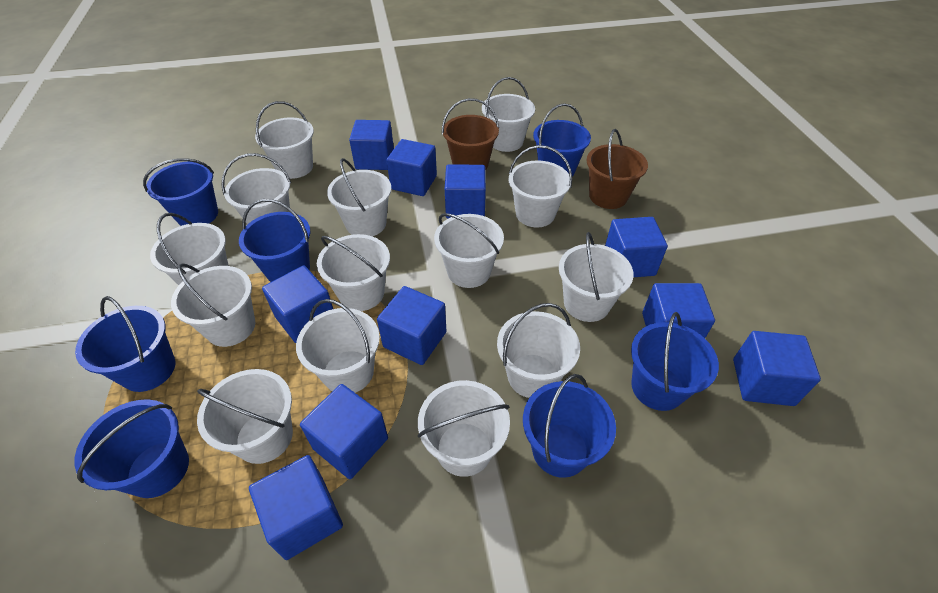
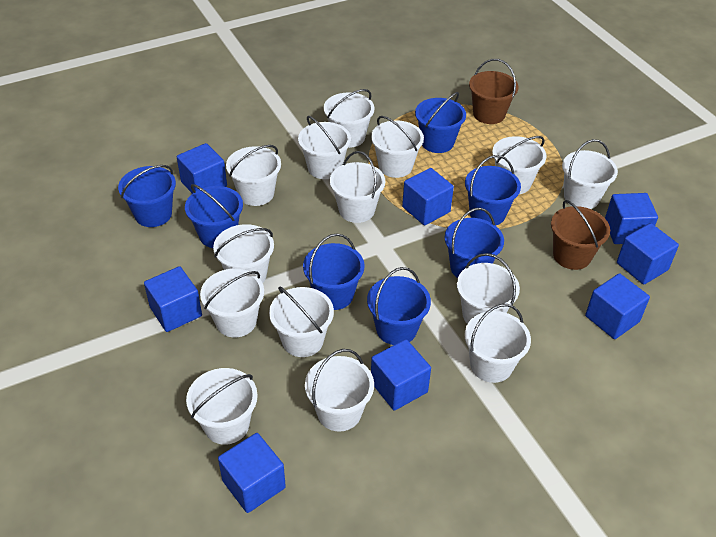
blue cube: 10 -> 8

